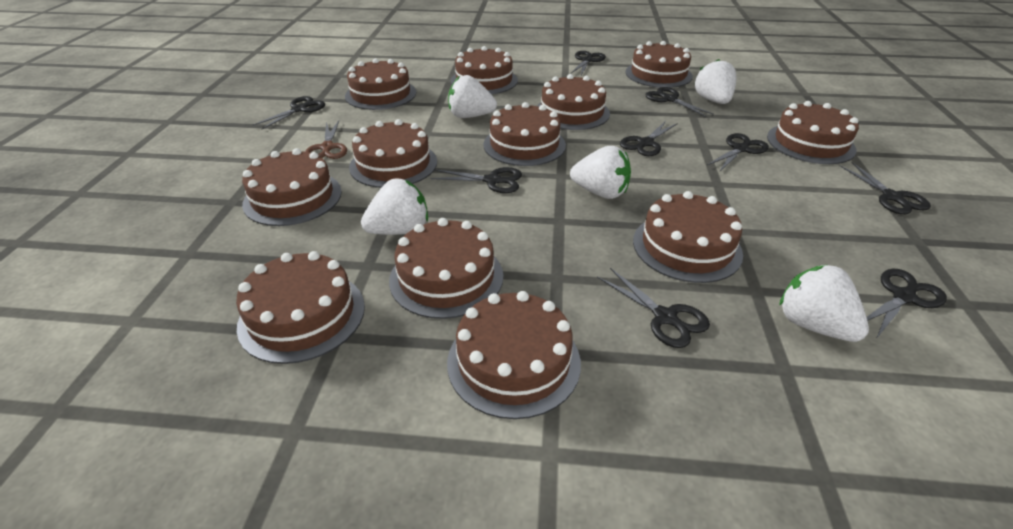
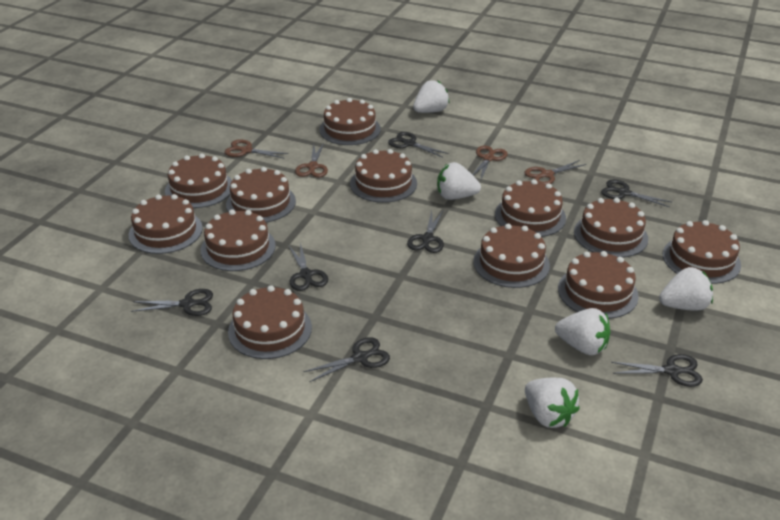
black scissors: 9 -> 7
brown scissors: 1 -> 4

